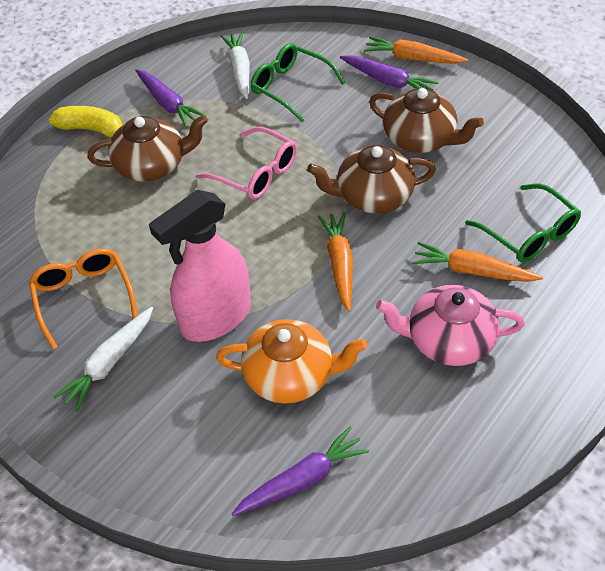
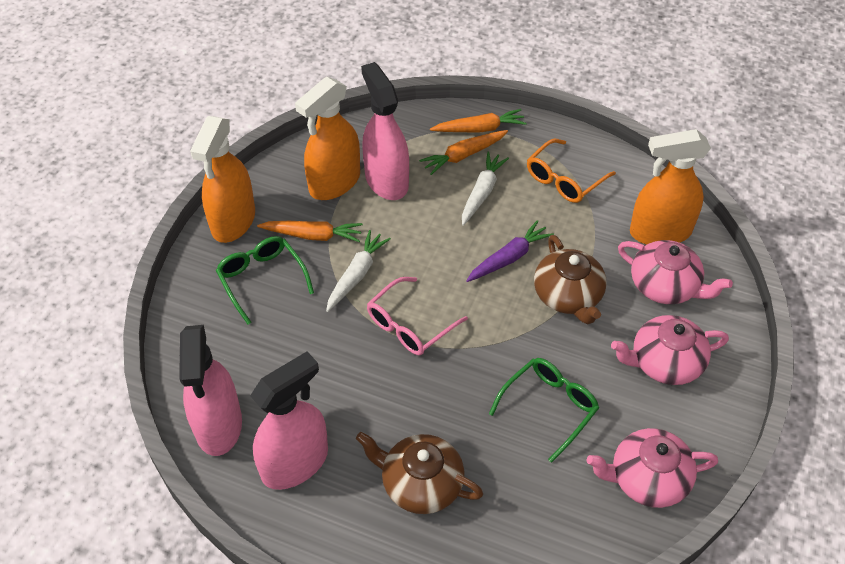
brown teapot: 3 -> 2
orange spray bottle: 0 -> 3
orange teapot: 1 -> 0
pink spray bottle: 1 -> 3
pink teapot: 1 -> 3
purple carrot: 3 -> 1
yellow banana: 1 -> 0

